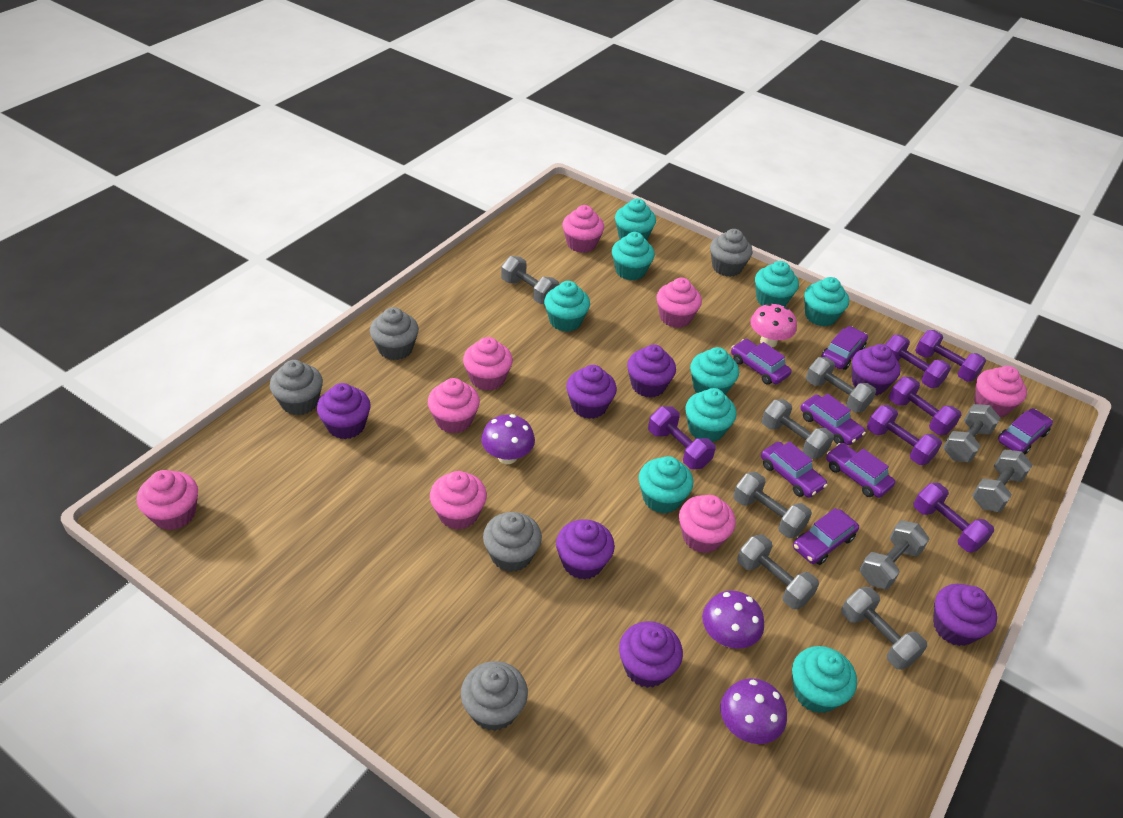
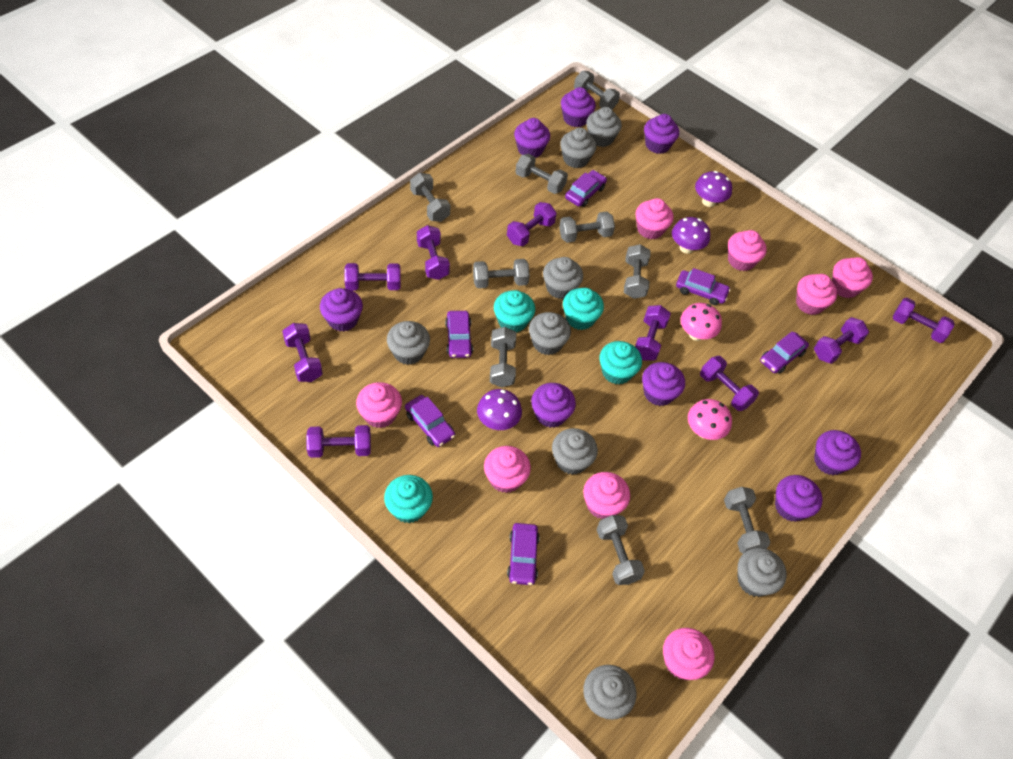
grey cupcake: 5 -> 8
pink mushroom: 1 -> 2
purple car: 7 -> 6
purple cupcake: 7 -> 8
purple dumbbell: 6 -> 9
turquoise cupcake: 9 -> 4

